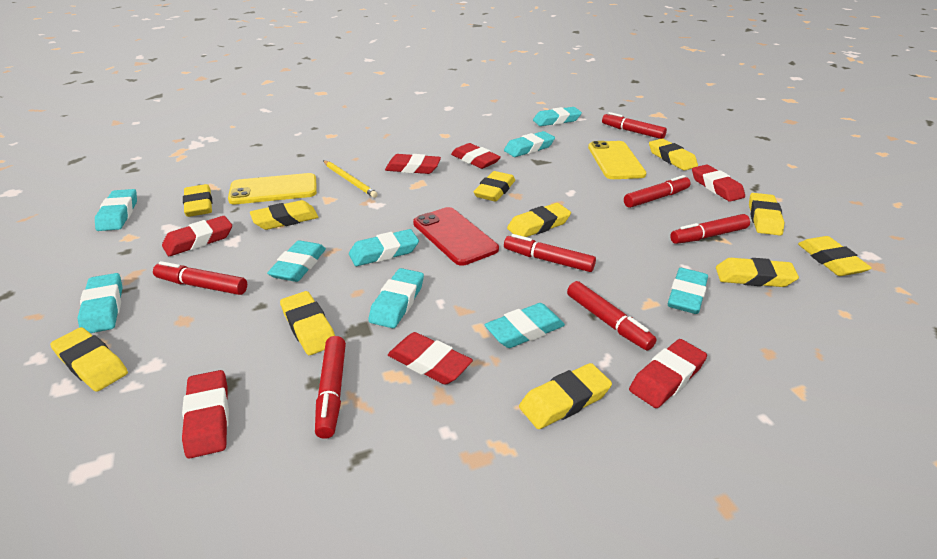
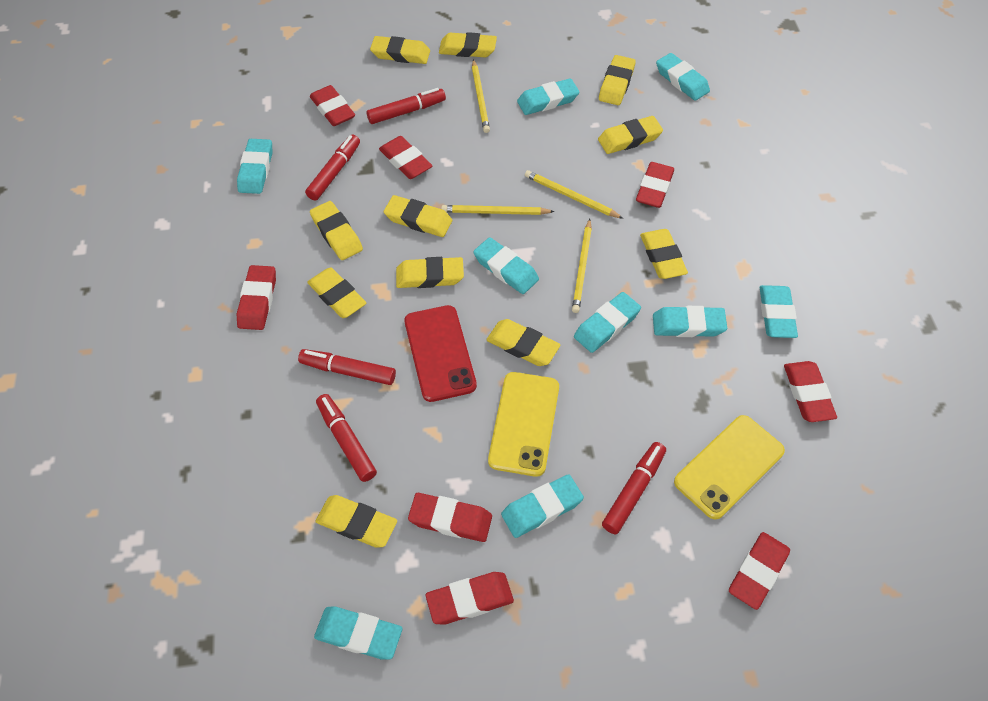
red eraser: 7 -> 8
red marker: 7 -> 5
yellow pencil: 1 -> 4

